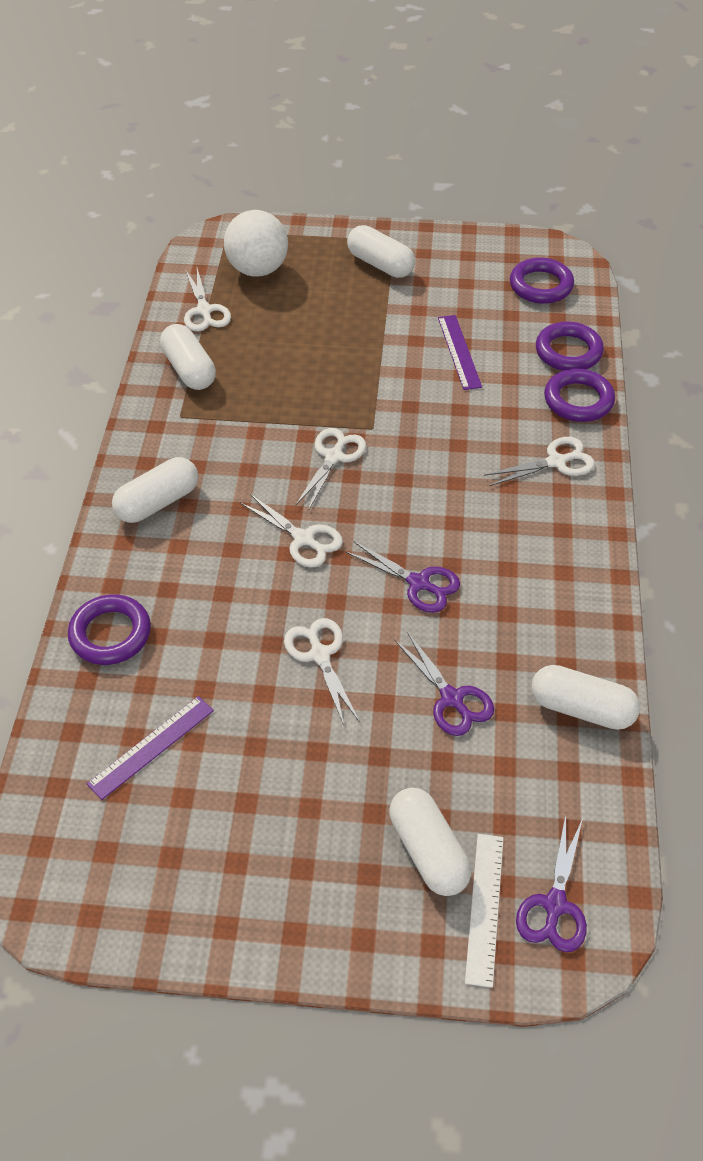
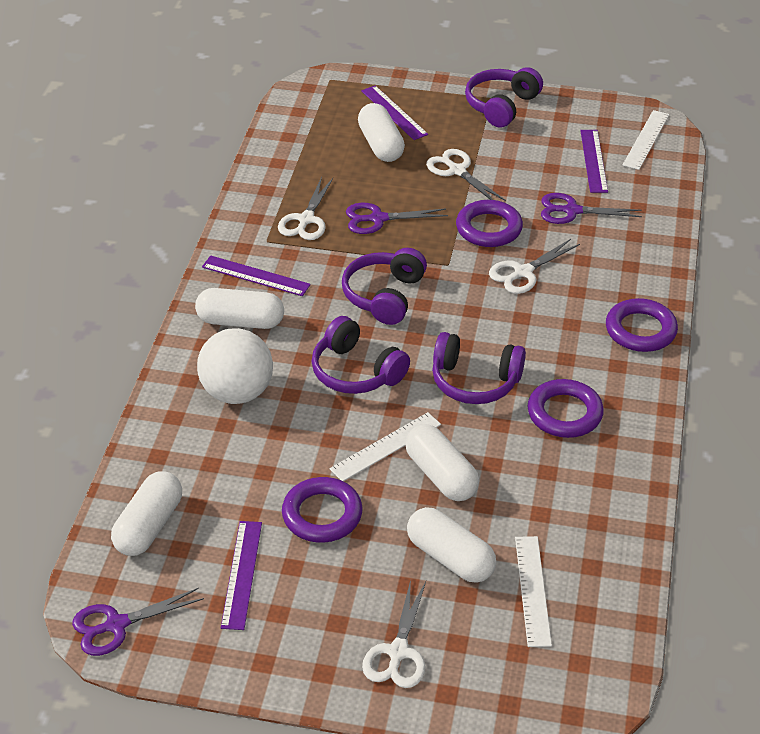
purple headphones: 0 -> 4
purple ruler: 2 -> 4
white ruler: 1 -> 3
white scissors: 5 -> 4

